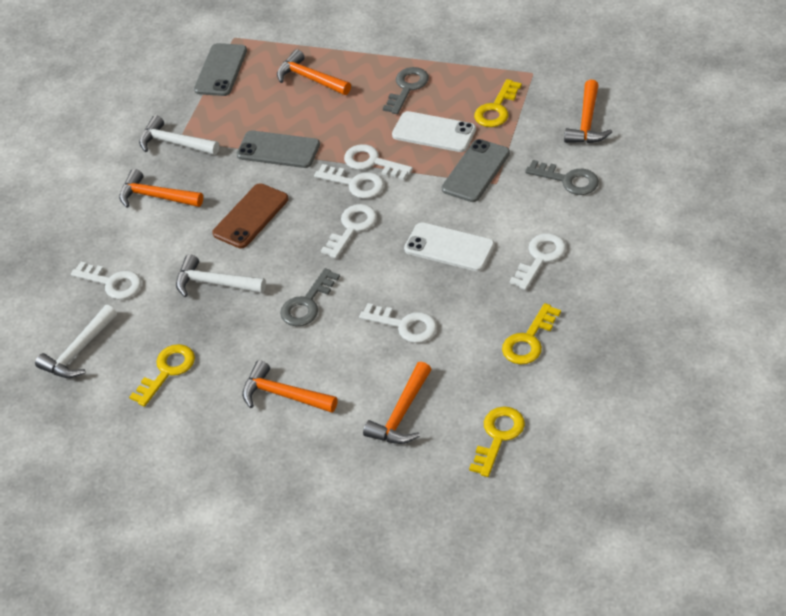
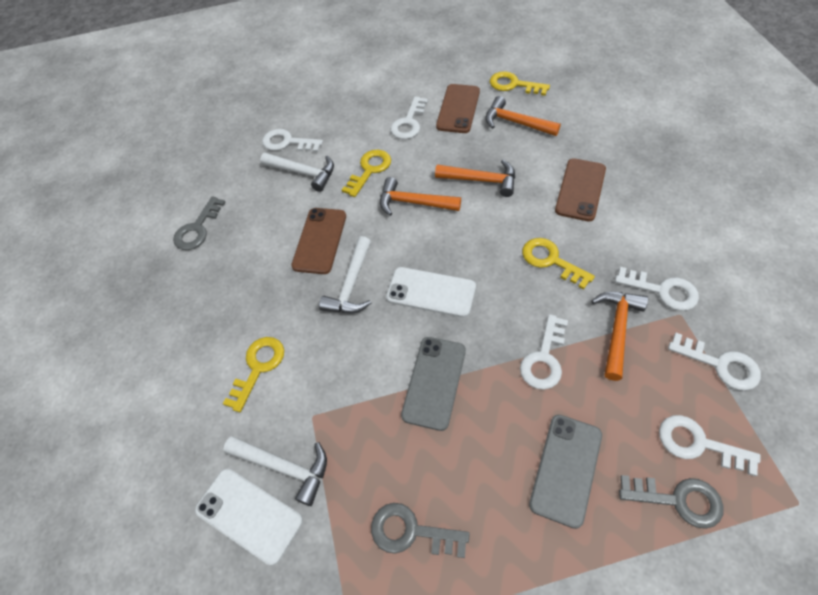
brown phone: 1 -> 3
grey phone: 3 -> 2
orange hammer: 5 -> 4

